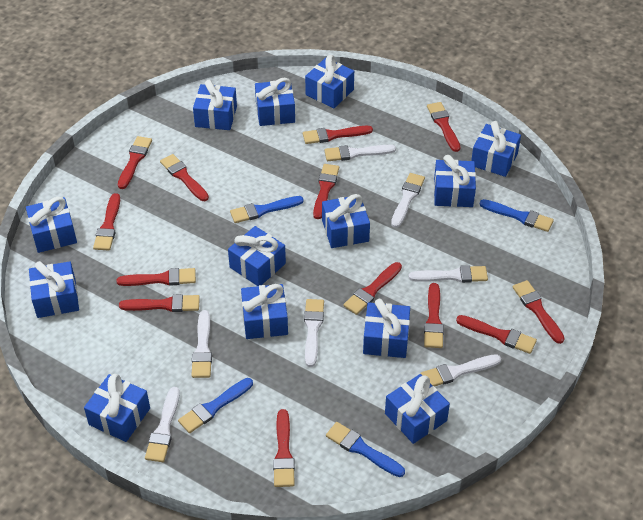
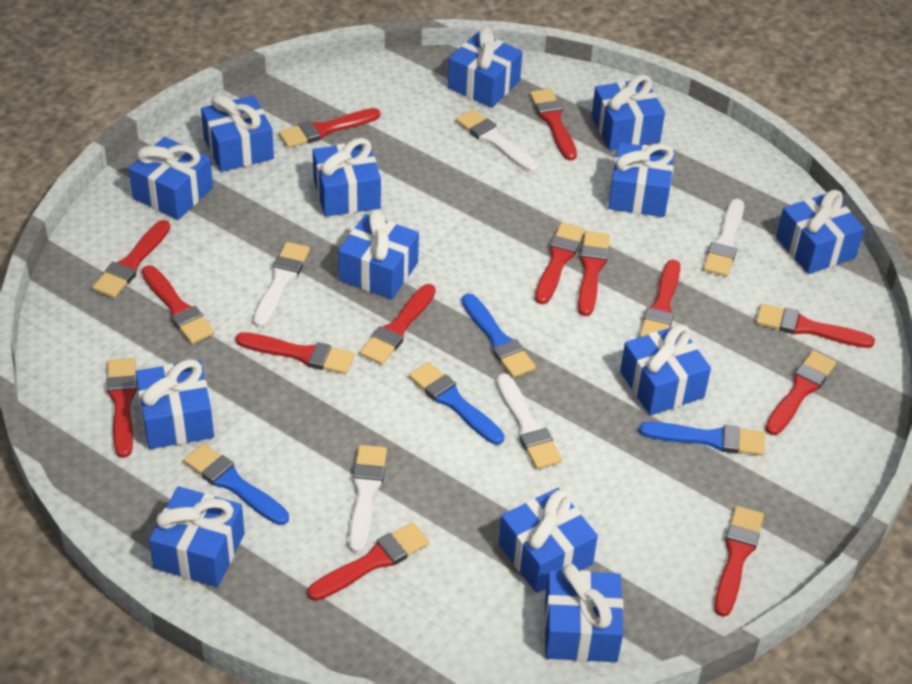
red brush: 13 -> 14
white brush: 7 -> 5

